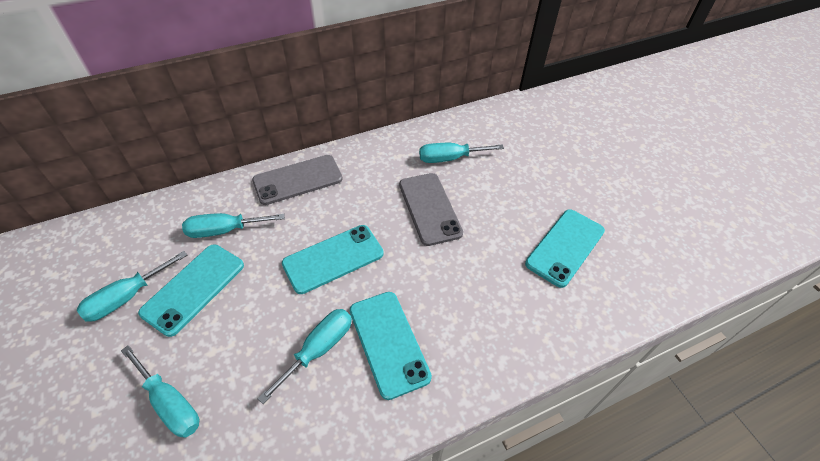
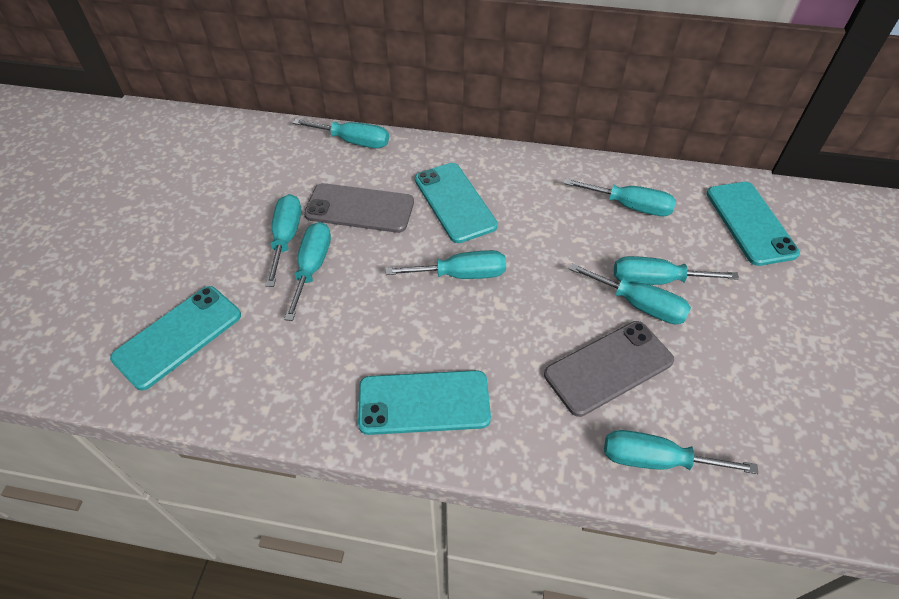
turquoise screwdriver: 5 -> 8

